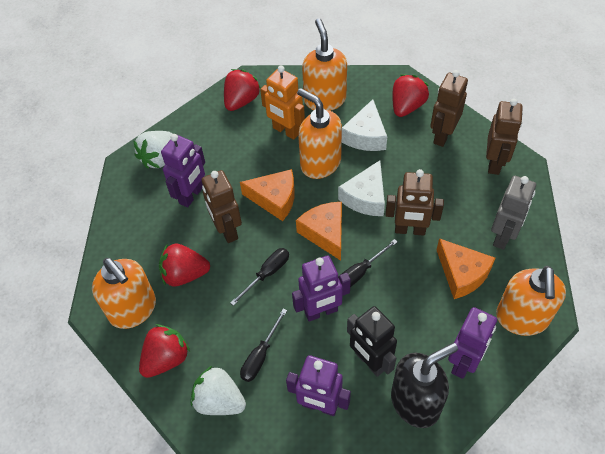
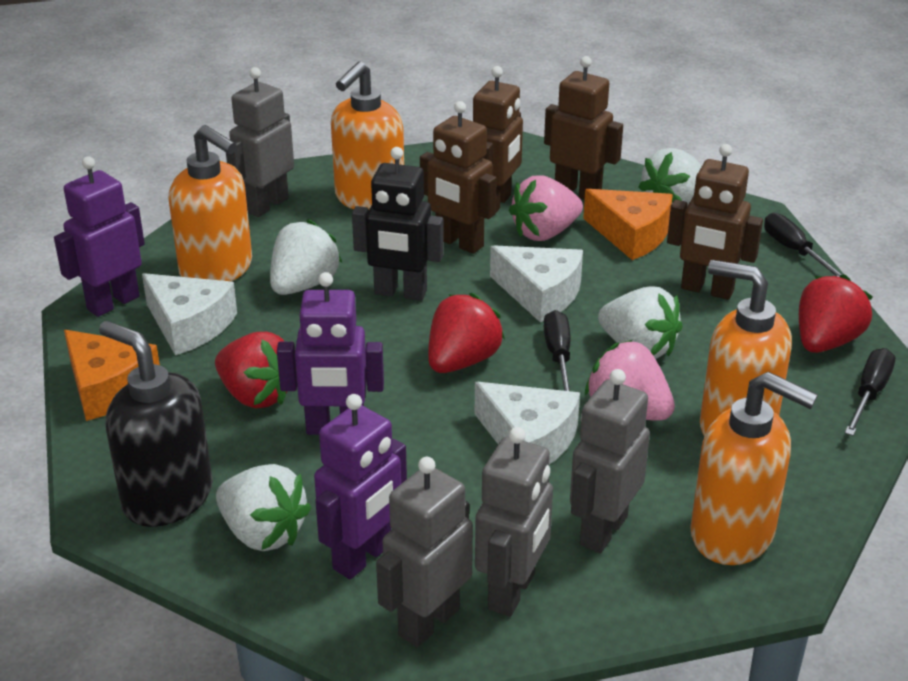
grey robot: 1 -> 4
orange cheese: 3 -> 2
orange robot: 1 -> 0
pink strawberry: 0 -> 2
purple robot: 4 -> 3
red strawberry: 4 -> 3
white cheese: 2 -> 3
white strawberry: 2 -> 4

